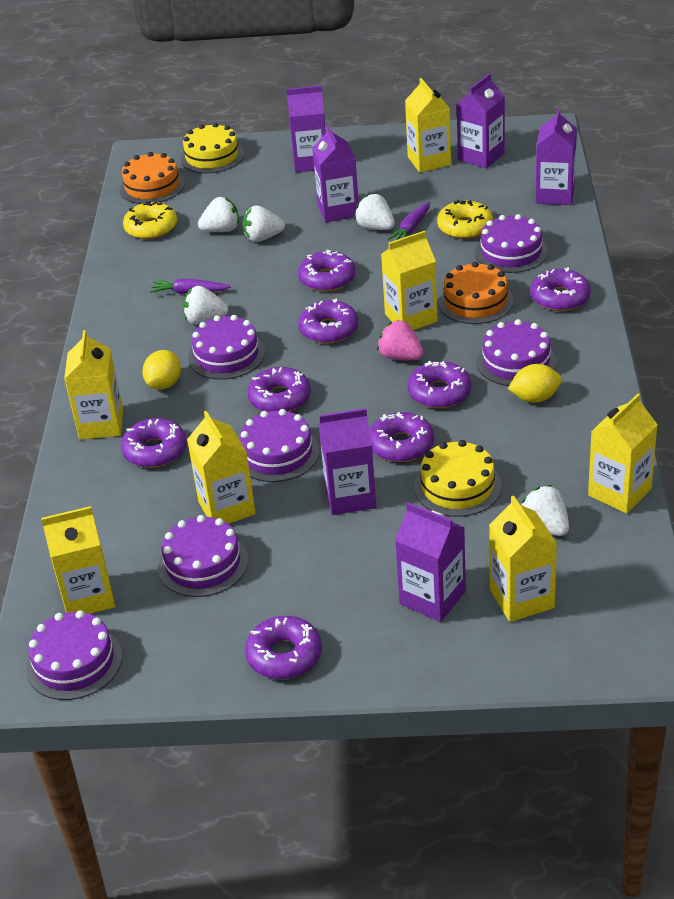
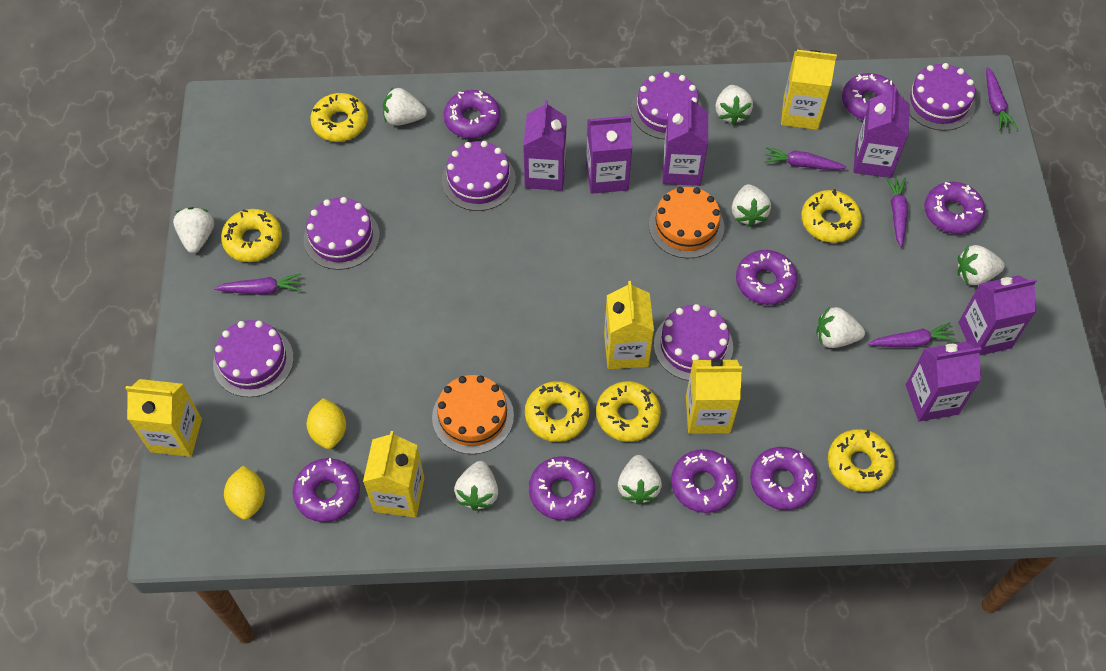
pink strawberry: 1 -> 0
purple carrot: 2 -> 5
white strawberry: 5 -> 8
yellow cake: 2 -> 0
yellow carton: 7 -> 5
yellow donut: 2 -> 6

